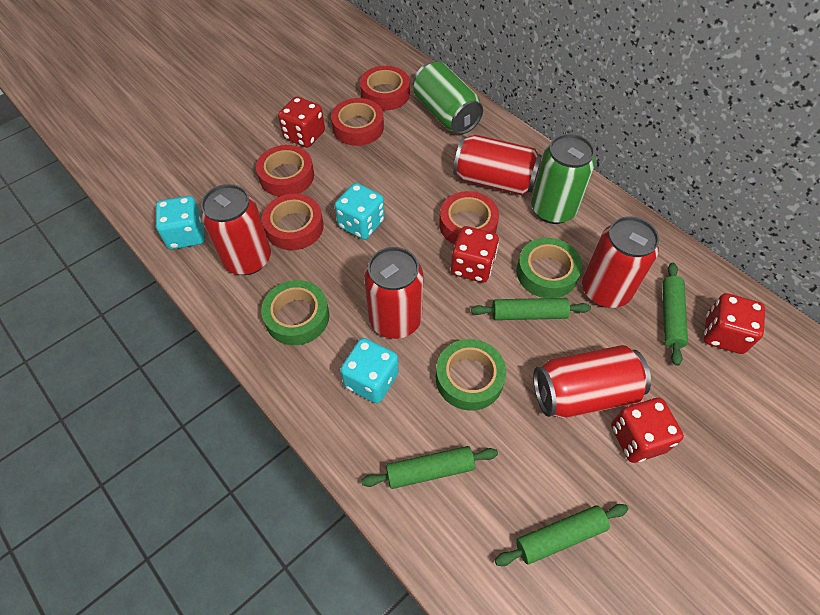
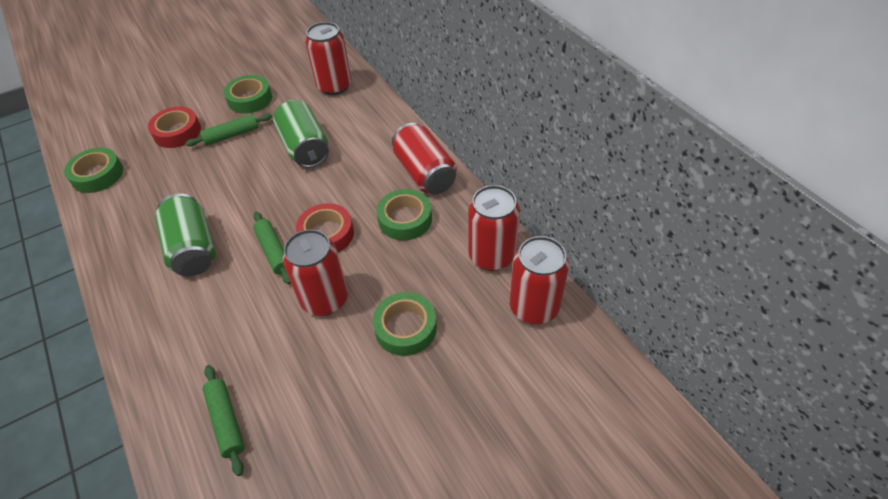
green rolling pin: 4 -> 3
green tape: 3 -> 4
red dice: 4 -> 0
red tape: 5 -> 2
turquoise dice: 3 -> 0

